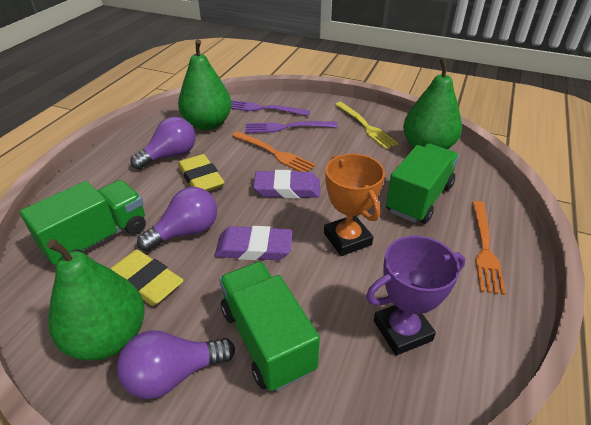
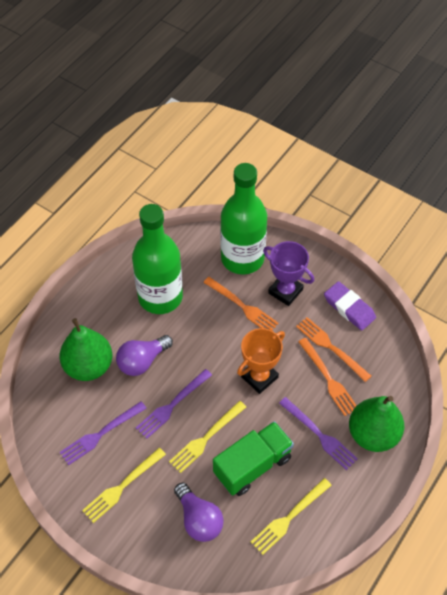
green bottle: 0 -> 2
green pear: 3 -> 2
green truck: 3 -> 1
orange fork: 2 -> 3
purple eraser: 2 -> 1
purple fork: 2 -> 3
purple light bulb: 3 -> 2
yellow eraser: 2 -> 0
yellow fork: 1 -> 3

